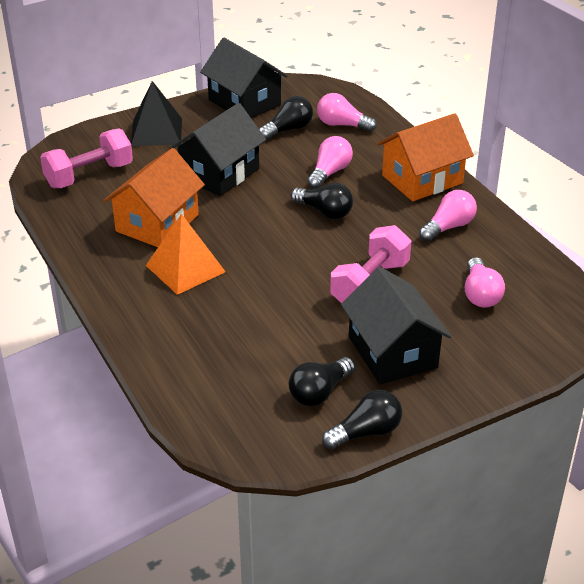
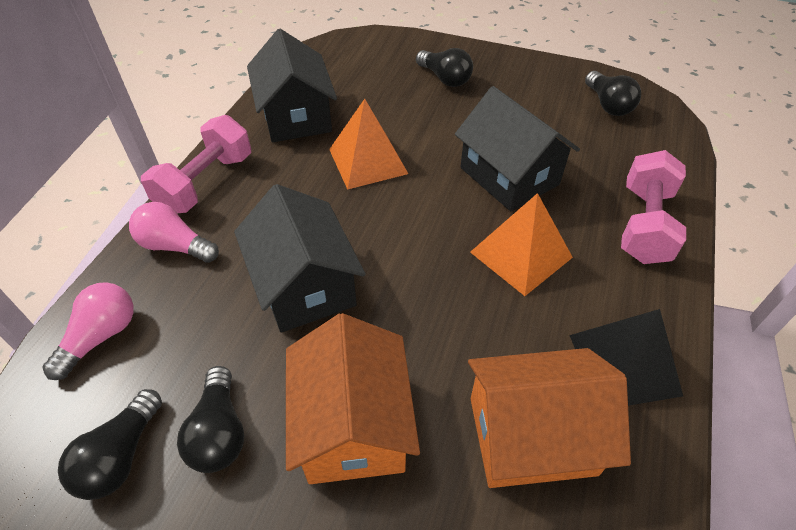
orange pyramid: 1 -> 2
pink light bulb: 4 -> 2

